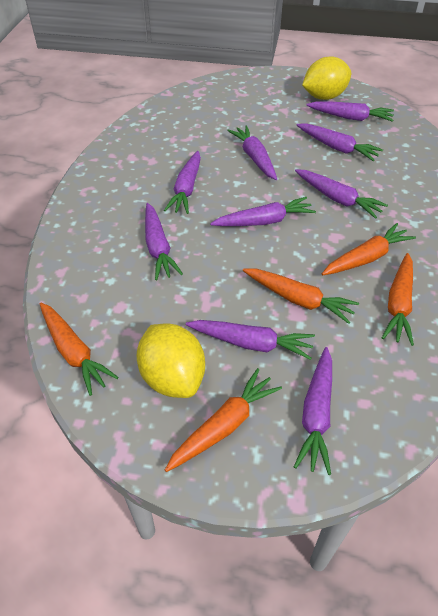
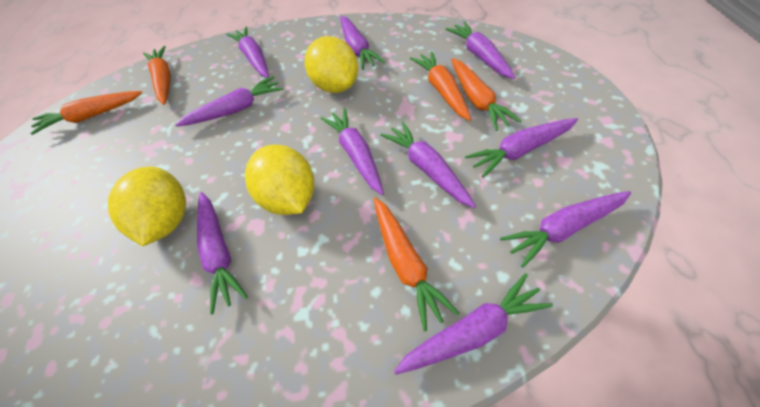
purple carrot: 9 -> 10
yellow lemon: 2 -> 3

